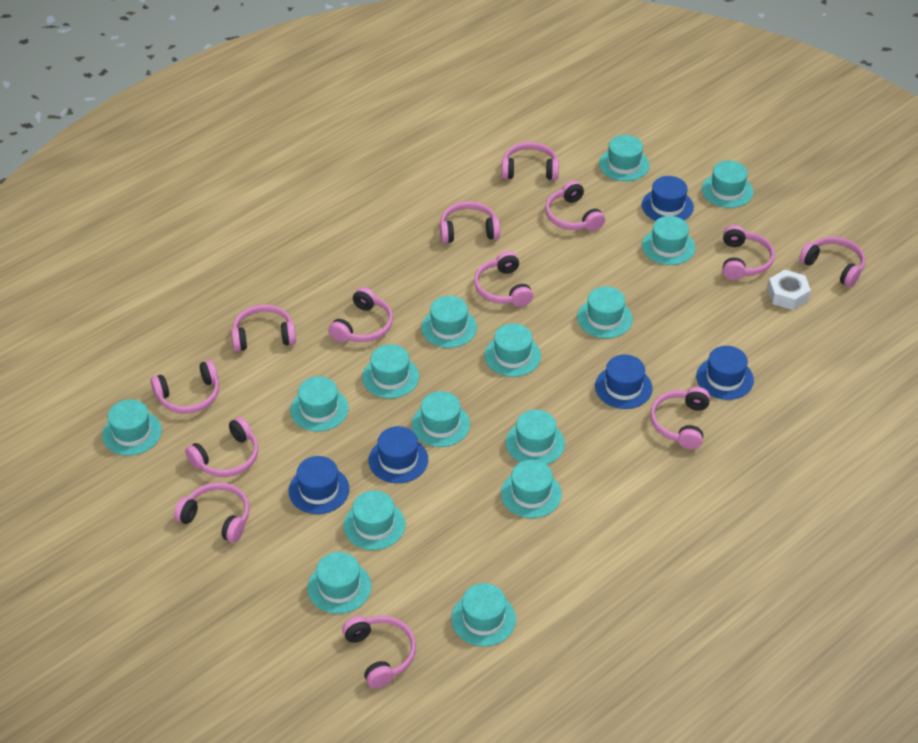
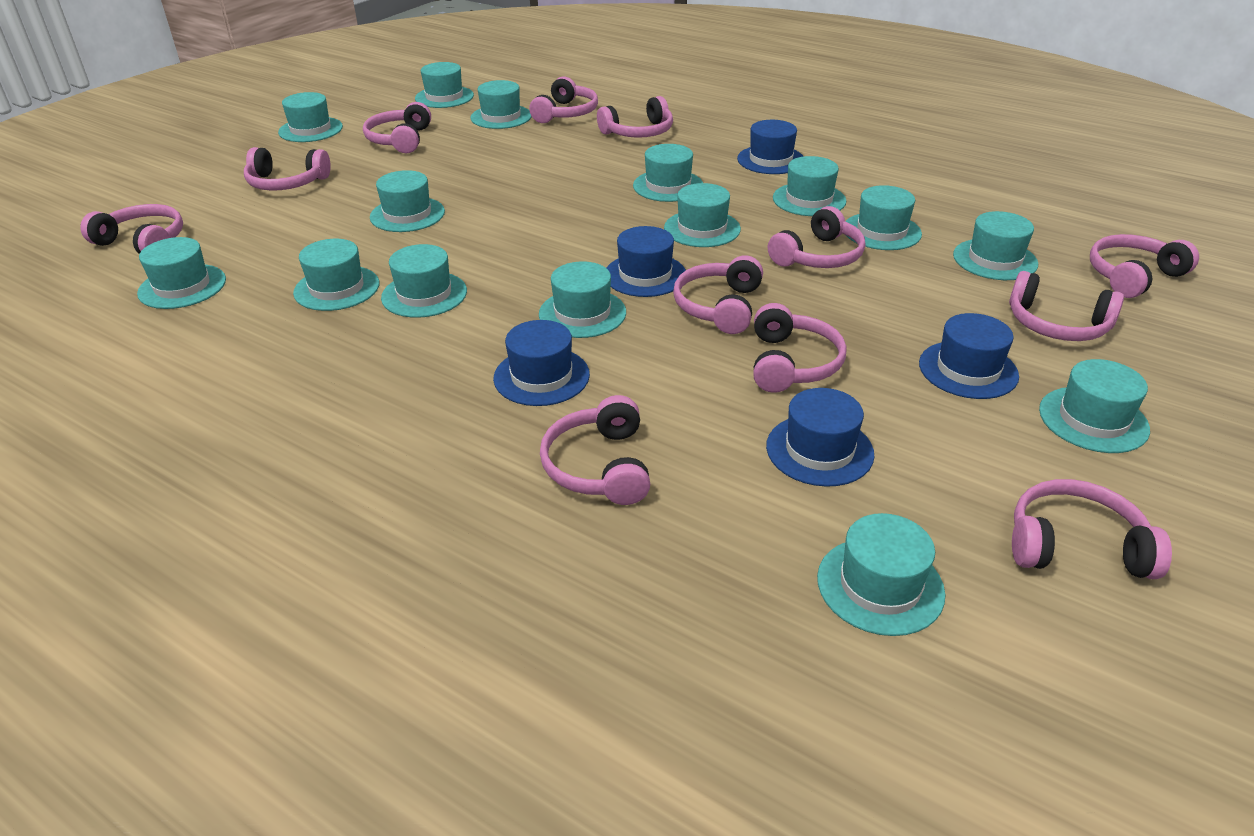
pink headphones: 13 -> 12
white nut: 1 -> 0

